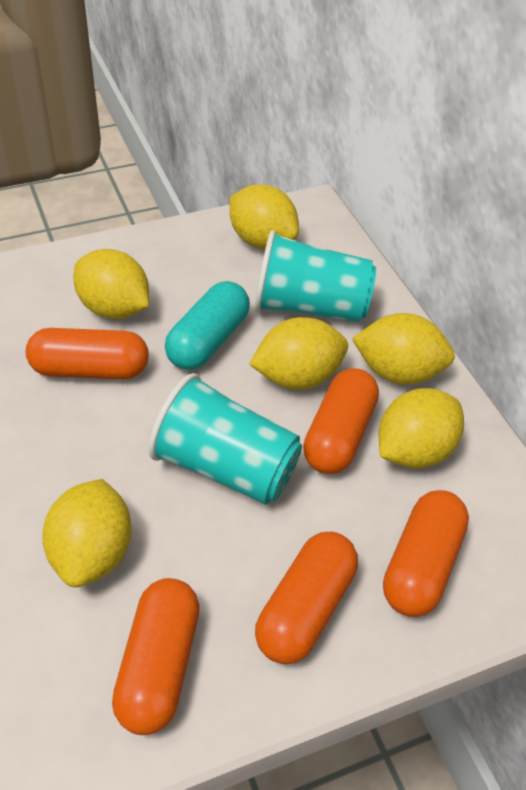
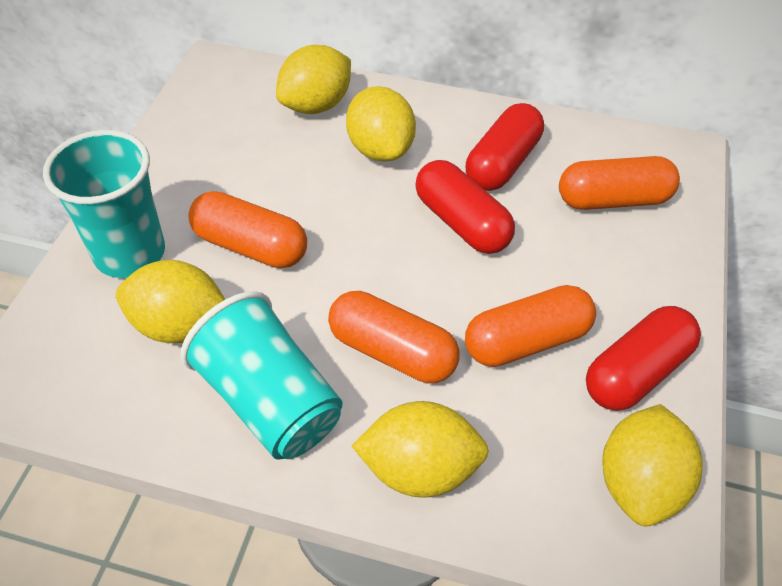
orange capsule: 5 -> 4
red capsule: 0 -> 3
turquoise capsule: 1 -> 0
yellow lemon: 6 -> 5

